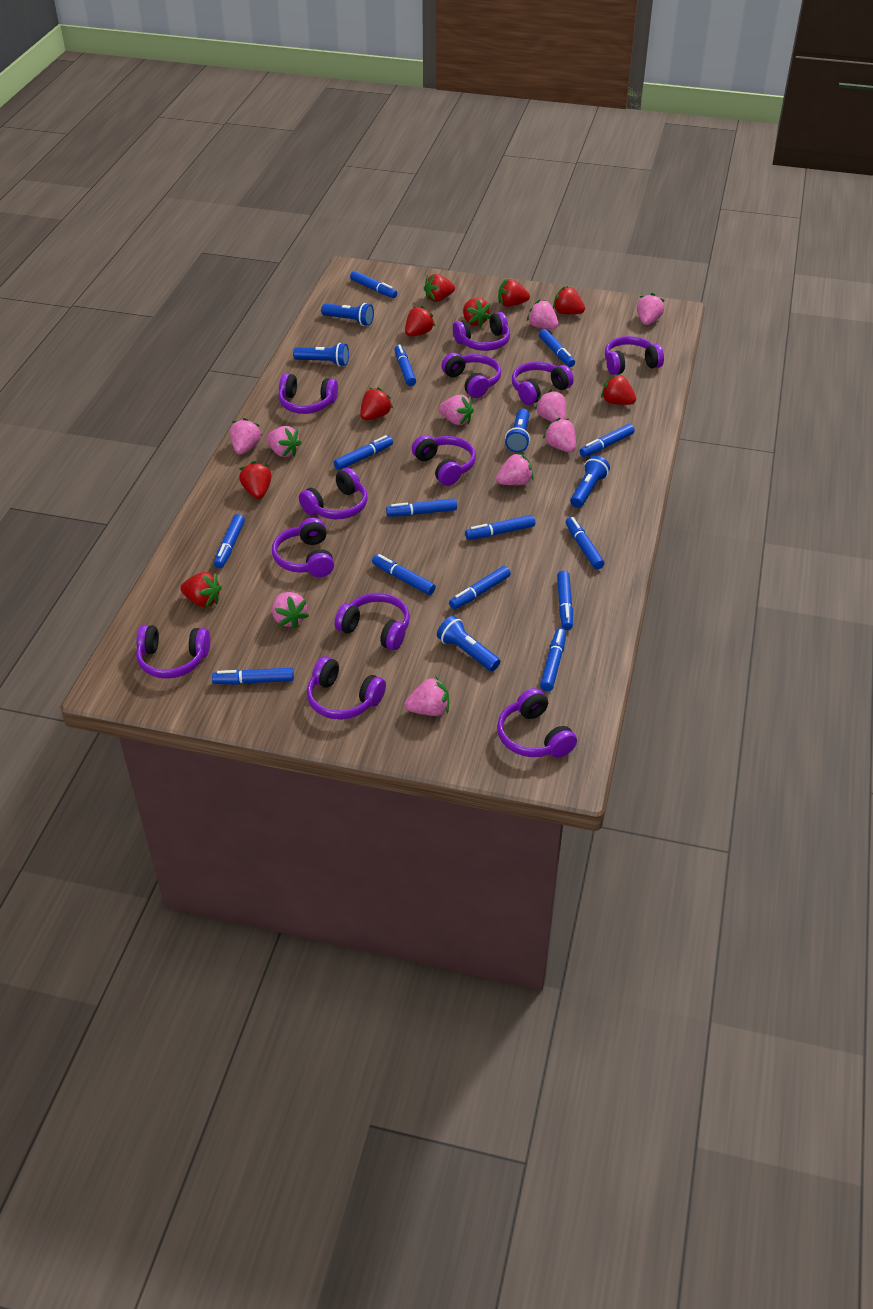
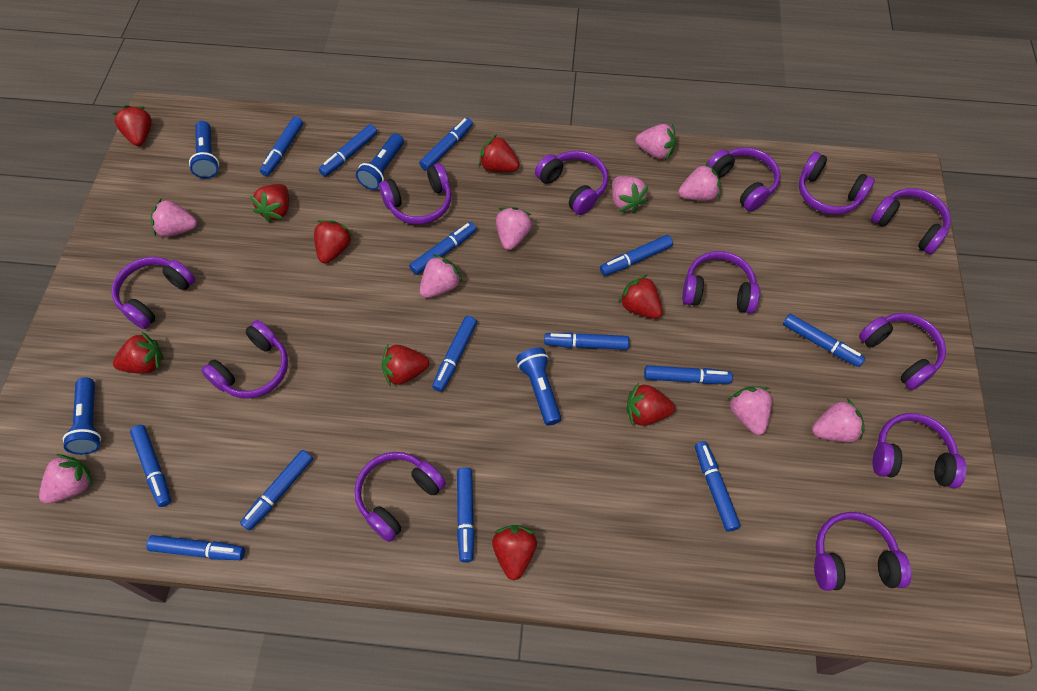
blue flashlight: 5 -> 4
pink strawberry: 10 -> 9

